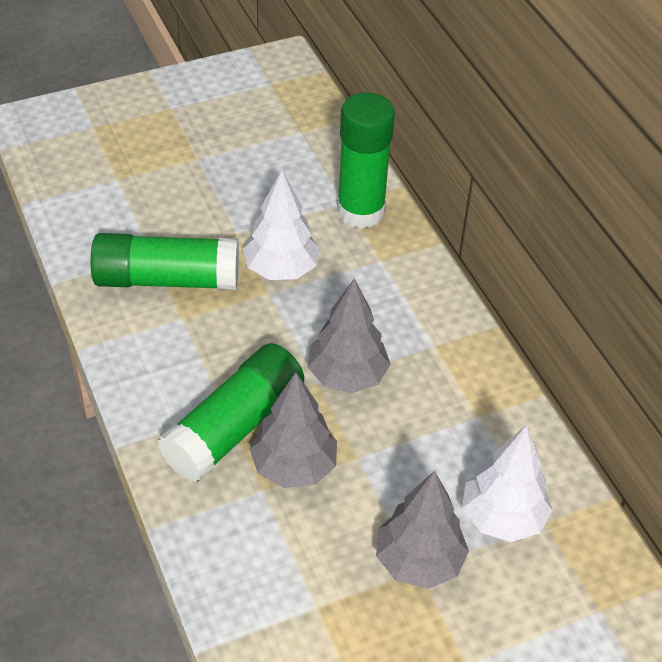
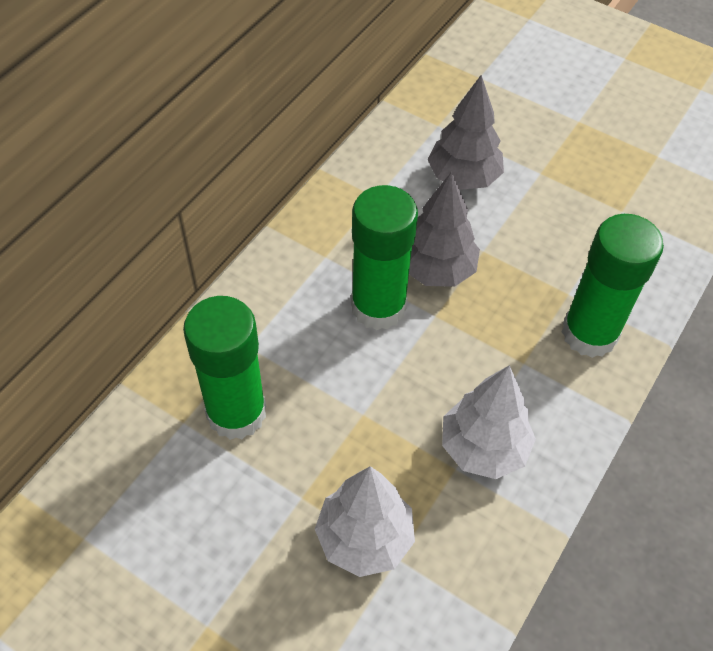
grey tree: 3 -> 2

